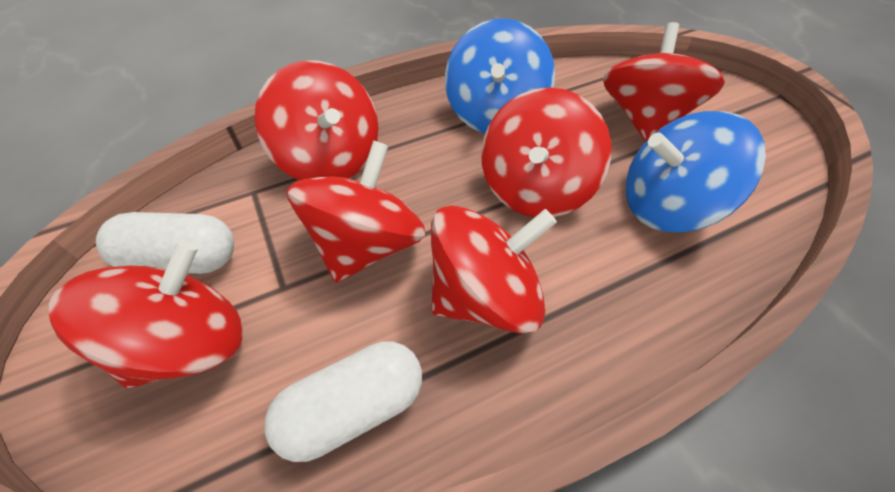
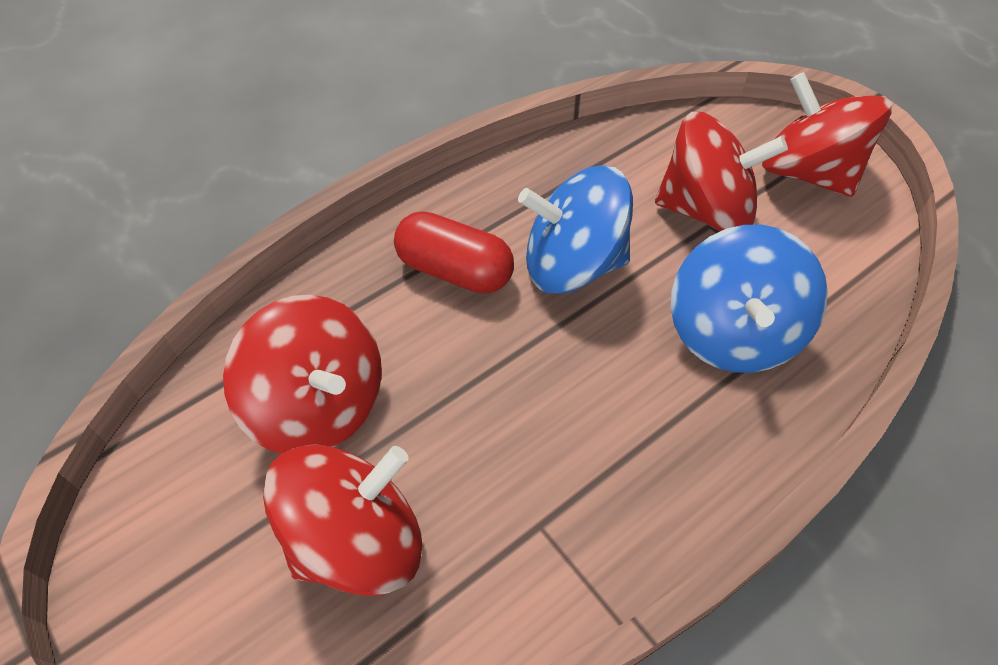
red capsule: 0 -> 1
red spinning top: 6 -> 4
white capsule: 2 -> 0

